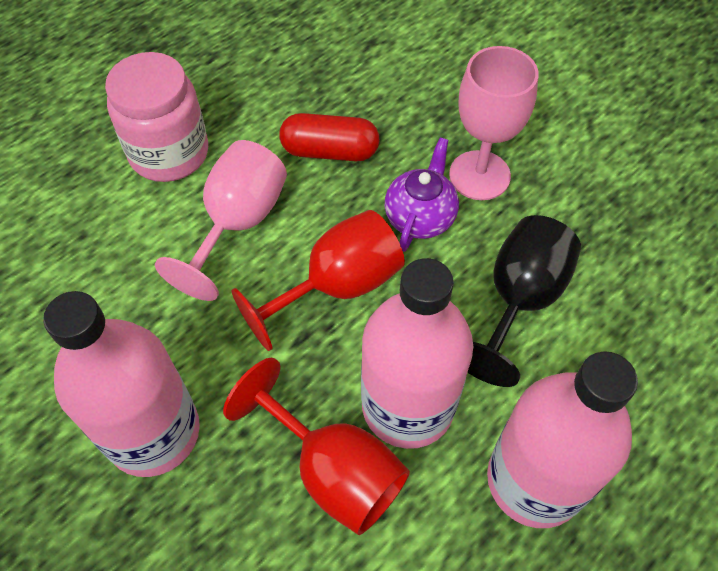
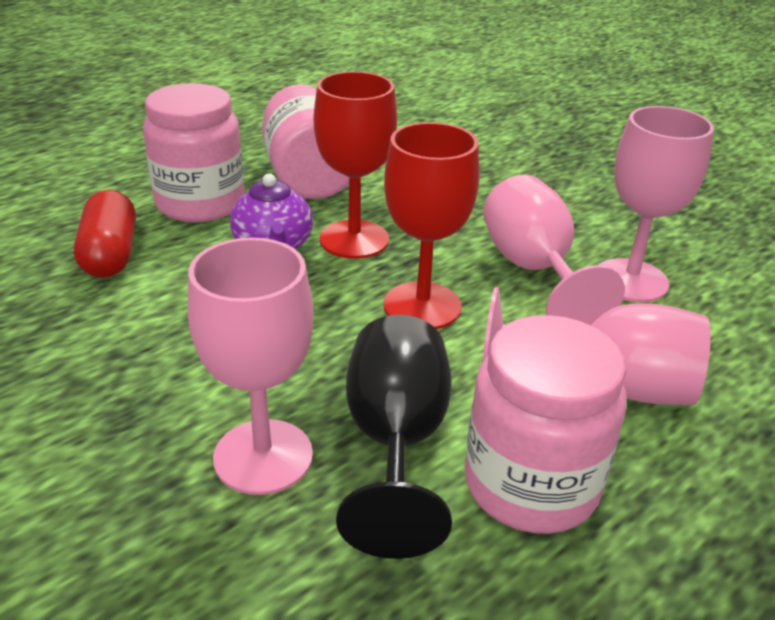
pink bottle: 3 -> 0
pink goblet: 2 -> 4
pink jar: 1 -> 3

